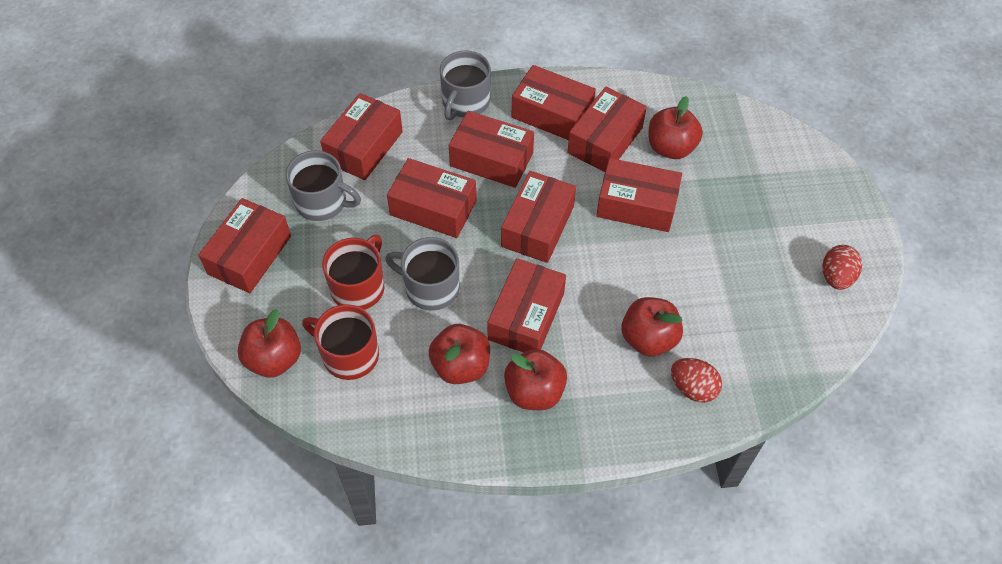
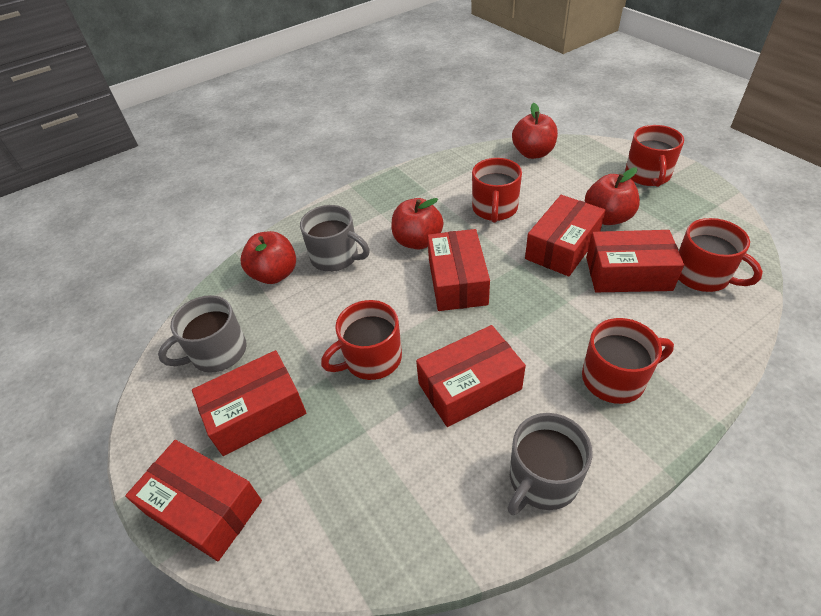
red apple: 5 -> 4
red box: 9 -> 6
red egg: 2 -> 0
red mug: 2 -> 5

